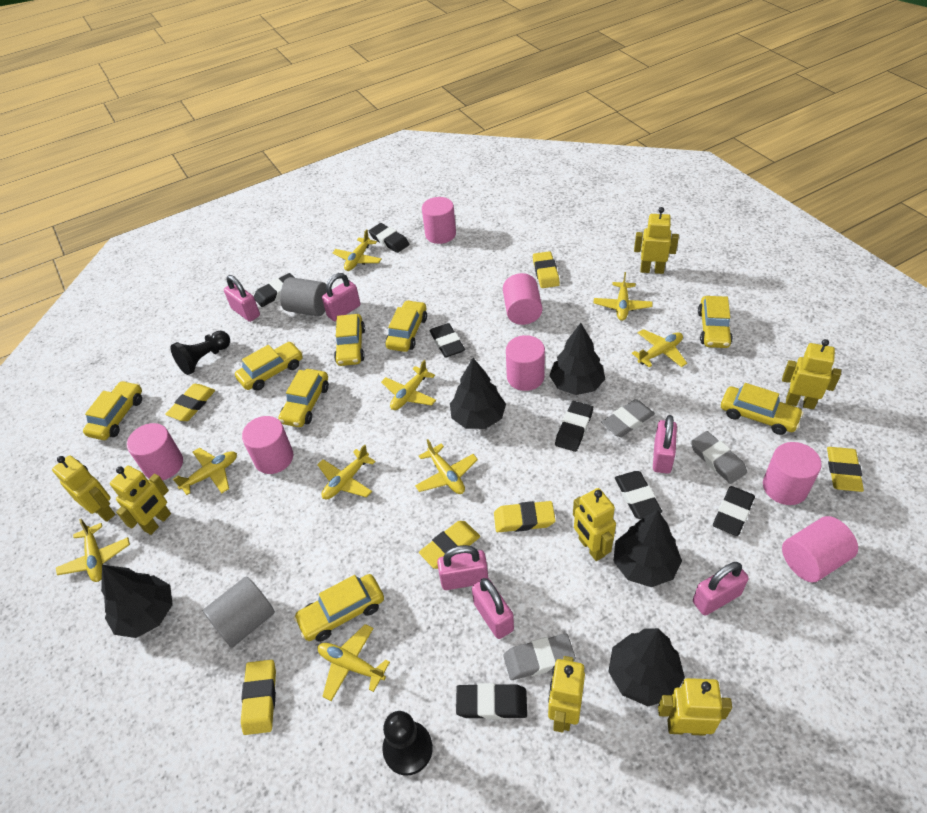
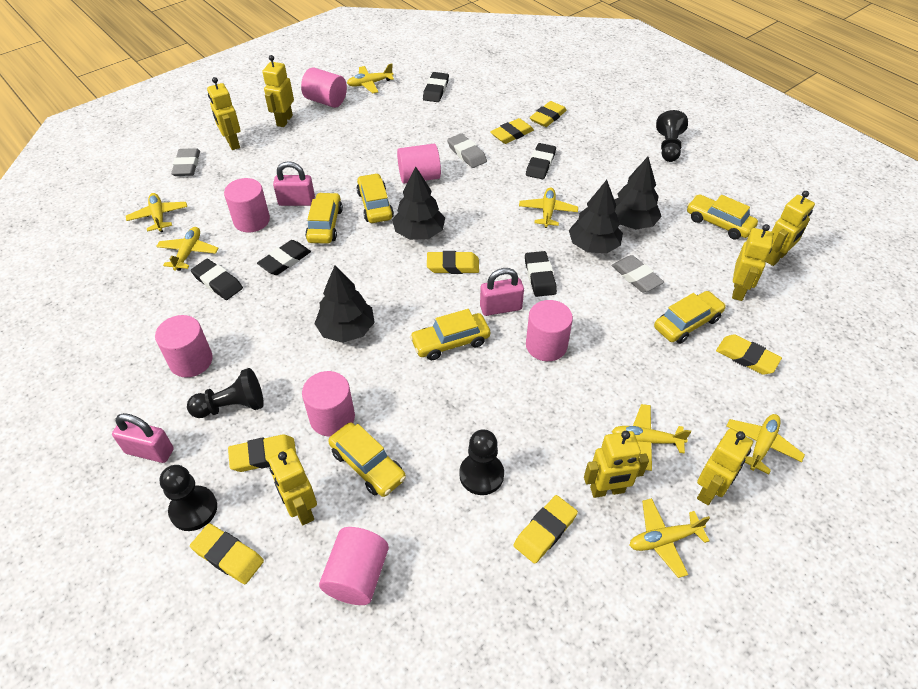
black eraser: 7 -> 5
black pawn: 2 -> 4
black tree: 5 -> 4
grey cylinder: 2 -> 0
pink padlock: 6 -> 3
yellow car: 8 -> 6
yellow eraser: 6 -> 7
yellow plane: 9 -> 7

